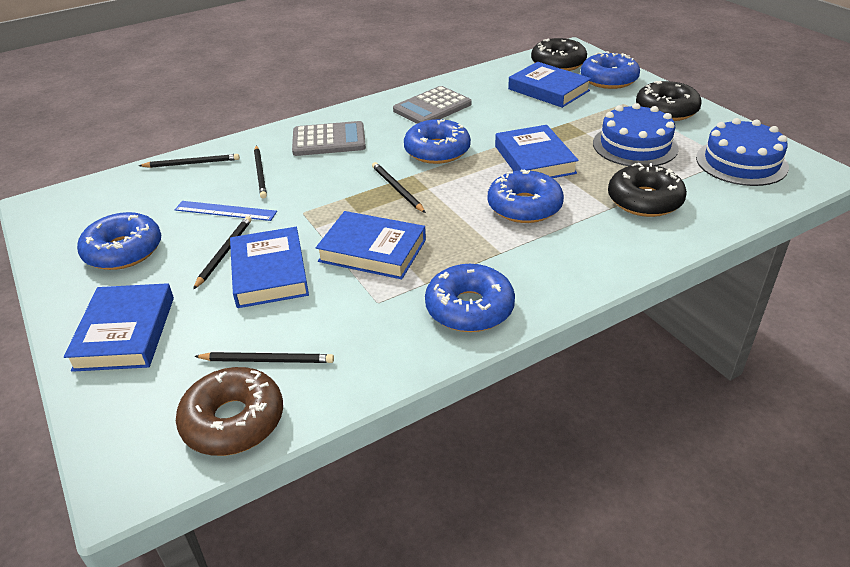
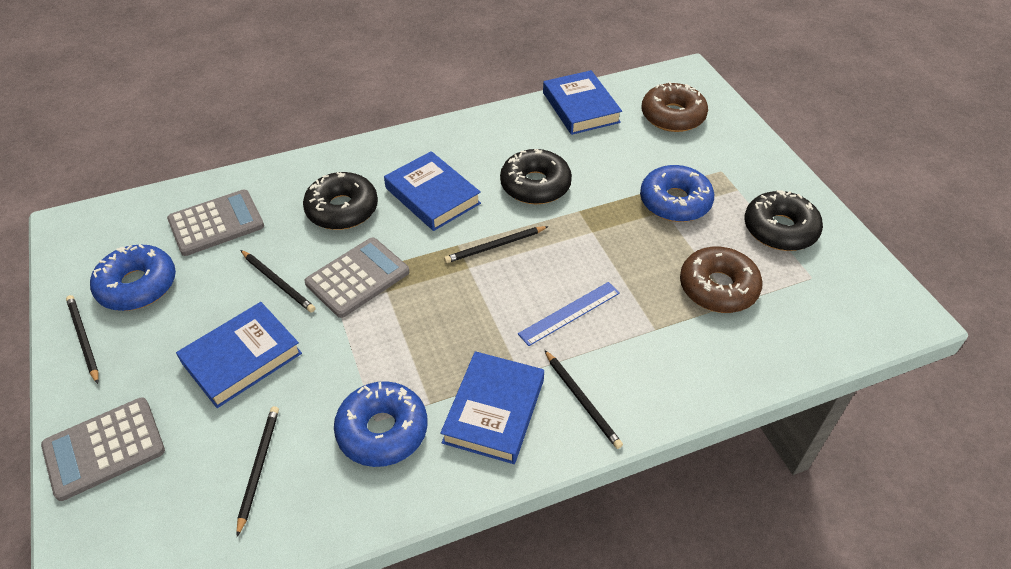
blue book: 5 -> 4
blue cake: 2 -> 0
blue donut: 5 -> 3
brown donut: 1 -> 2
grey calculator: 2 -> 3

